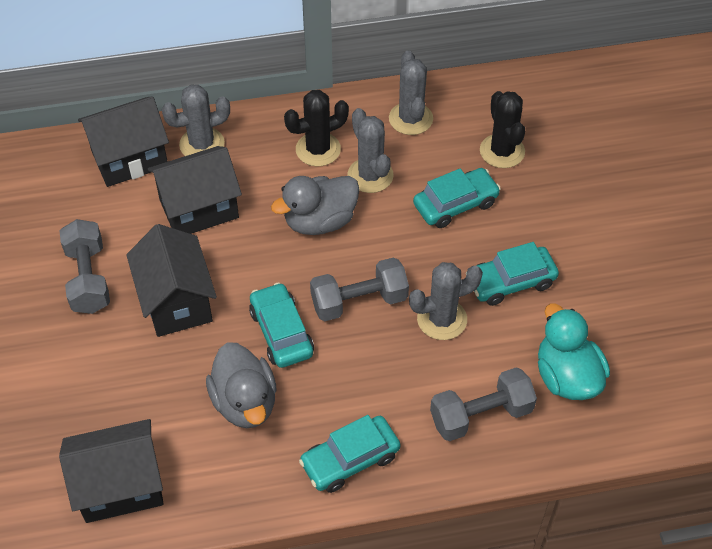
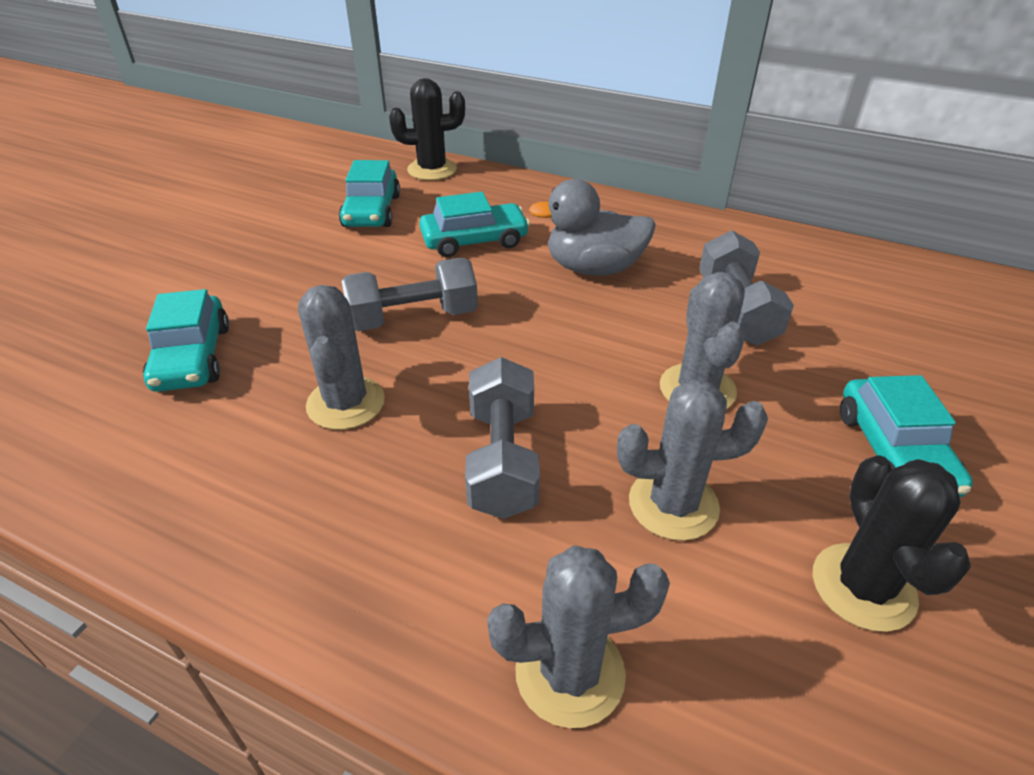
black house: 4 -> 0
grey duck: 2 -> 1
turquoise duck: 1 -> 0

